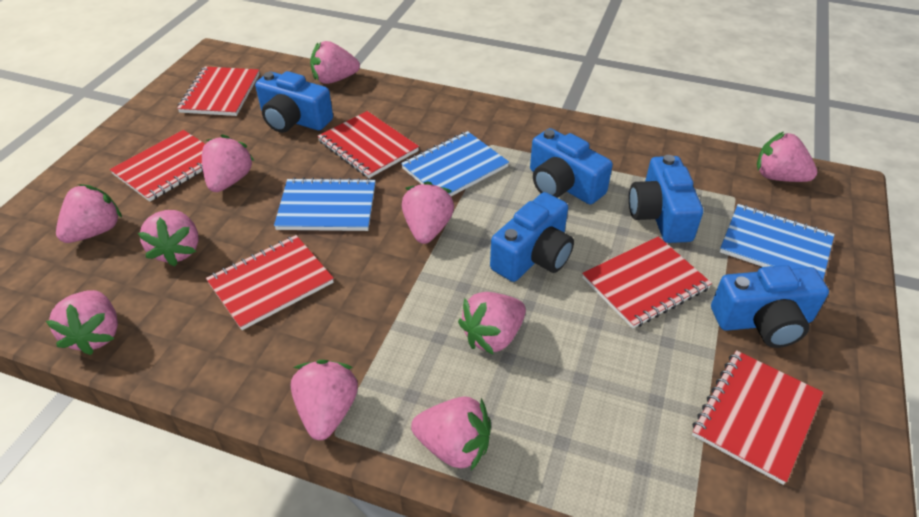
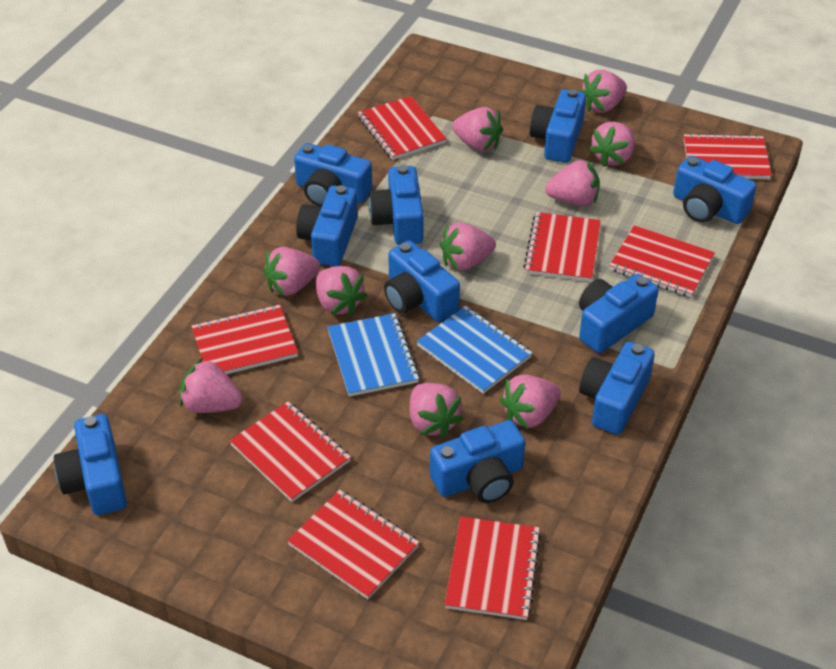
blue camera: 5 -> 10
blue notebook: 3 -> 2
red notebook: 6 -> 8

